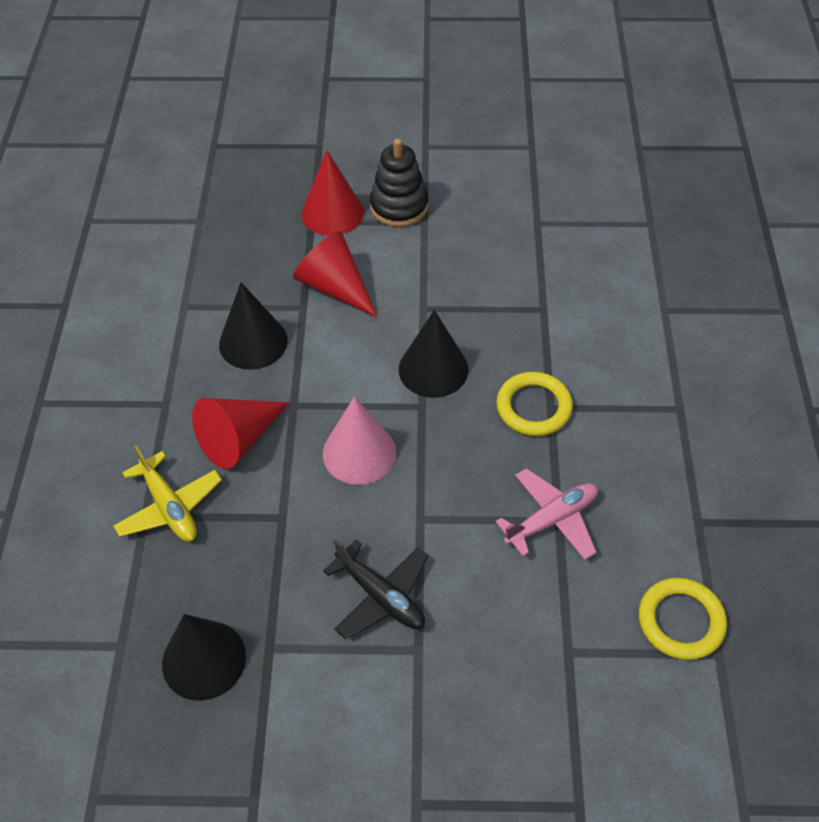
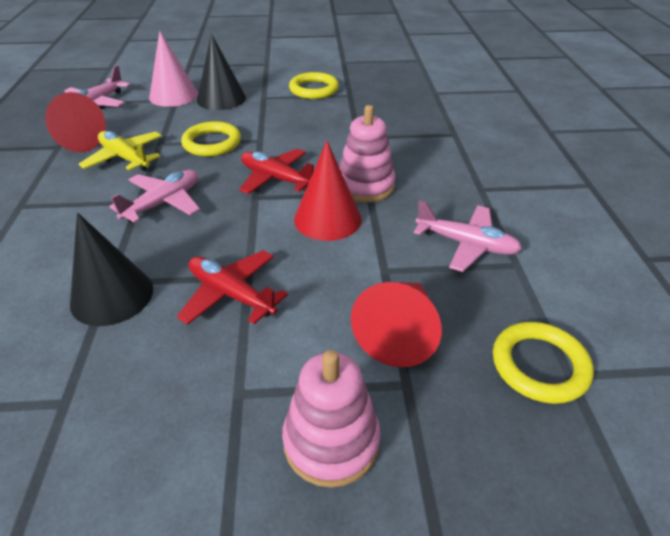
black cone: 3 -> 2
black plane: 1 -> 0
black stacking toy: 1 -> 0
pink plane: 1 -> 3
pink stacking toy: 0 -> 2
red plane: 0 -> 2
yellow ring: 2 -> 3

